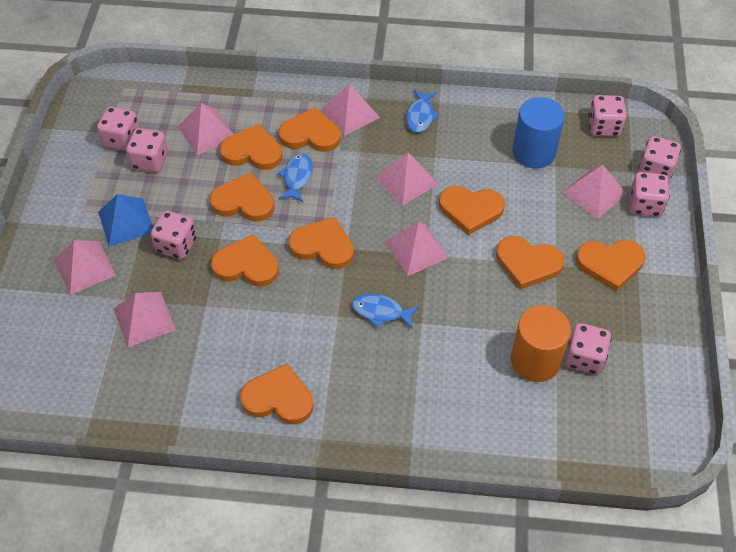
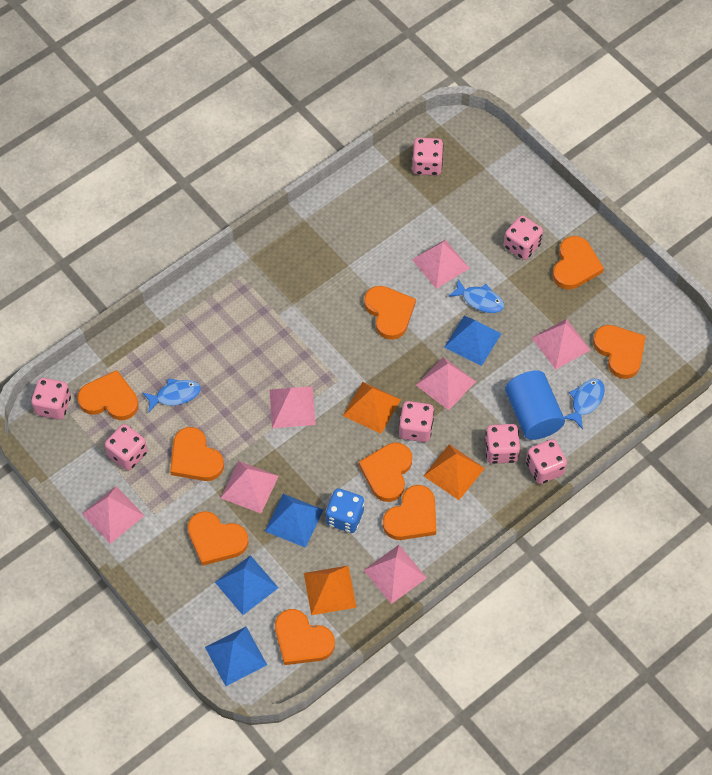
blue dice: 0 -> 1
blue pyramid: 1 -> 4
orange cylinder: 1 -> 0
orange pyramid: 0 -> 3

